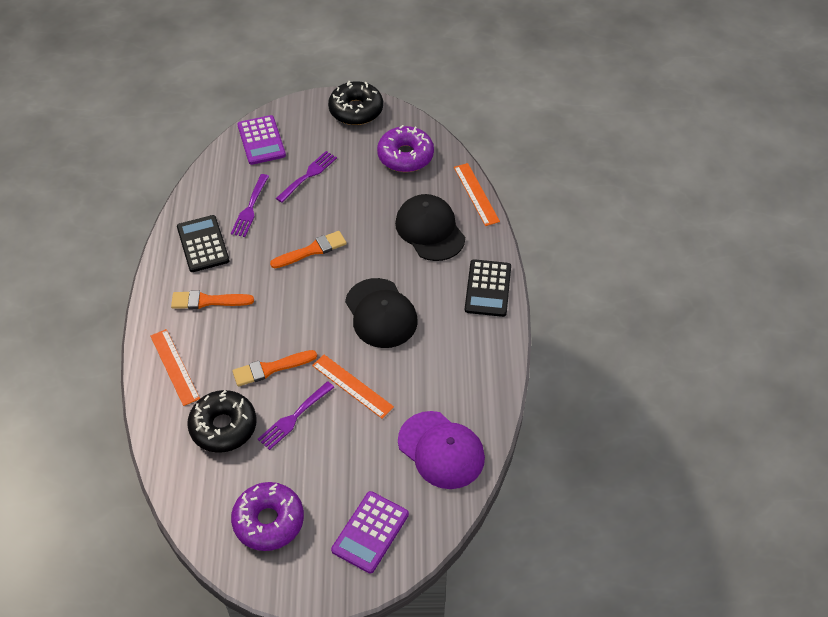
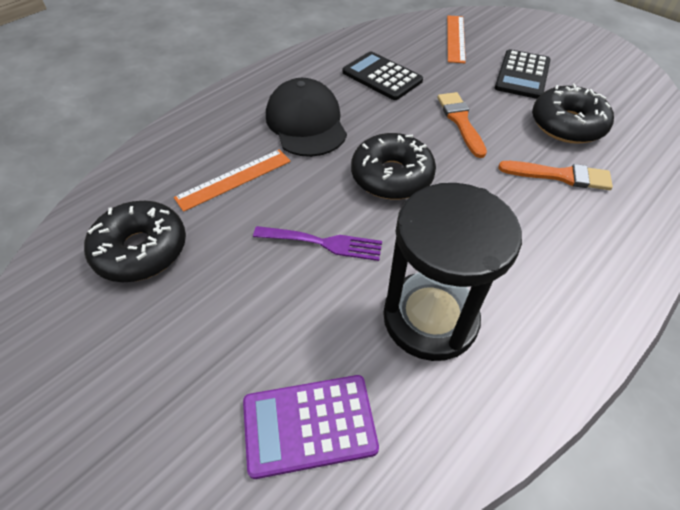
black cap: 2 -> 1
black donut: 2 -> 3
black hourglass: 0 -> 1
orange brush: 3 -> 2
orange ruler: 3 -> 2
purple calculator: 2 -> 1
purple cap: 1 -> 0
purple donut: 2 -> 0
purple fork: 3 -> 1

